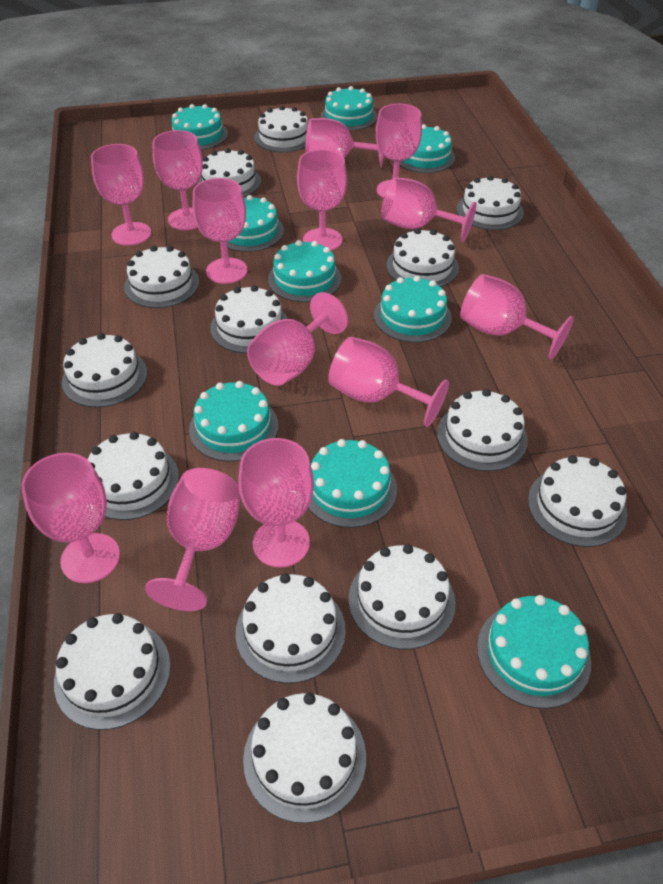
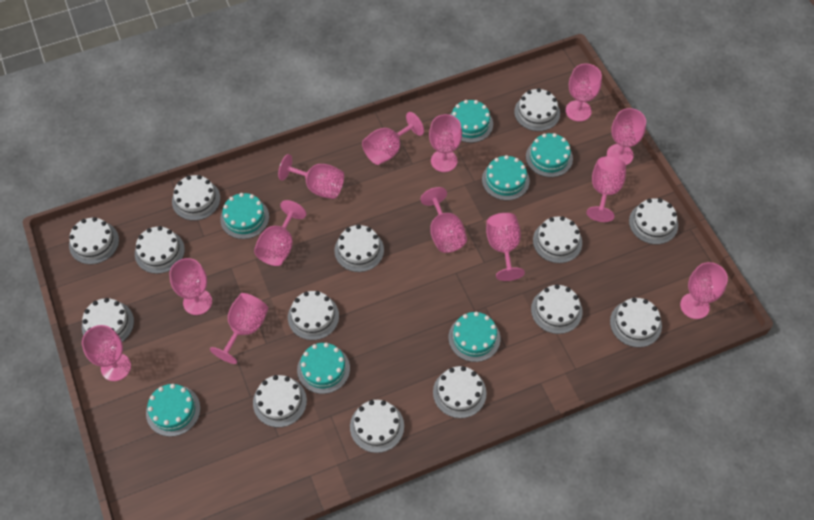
turquoise cake: 9 -> 7

